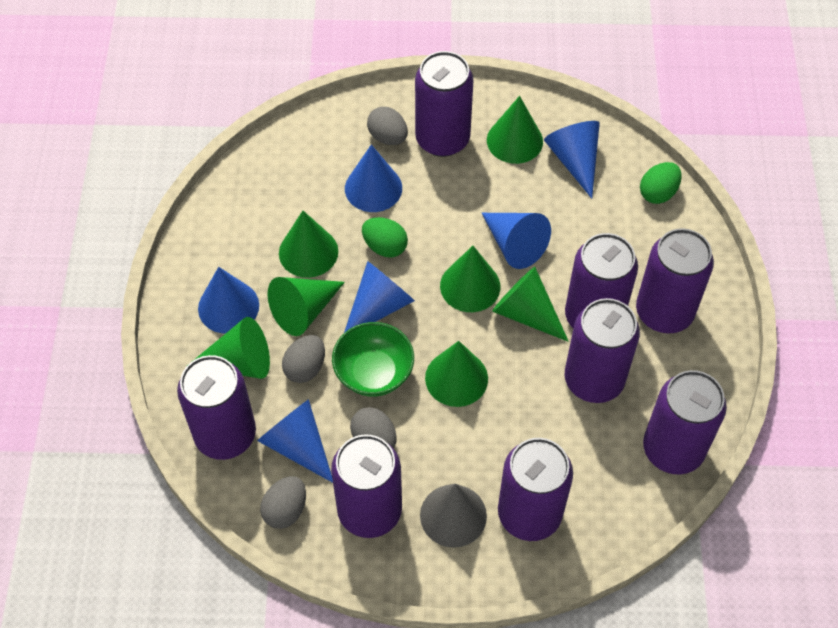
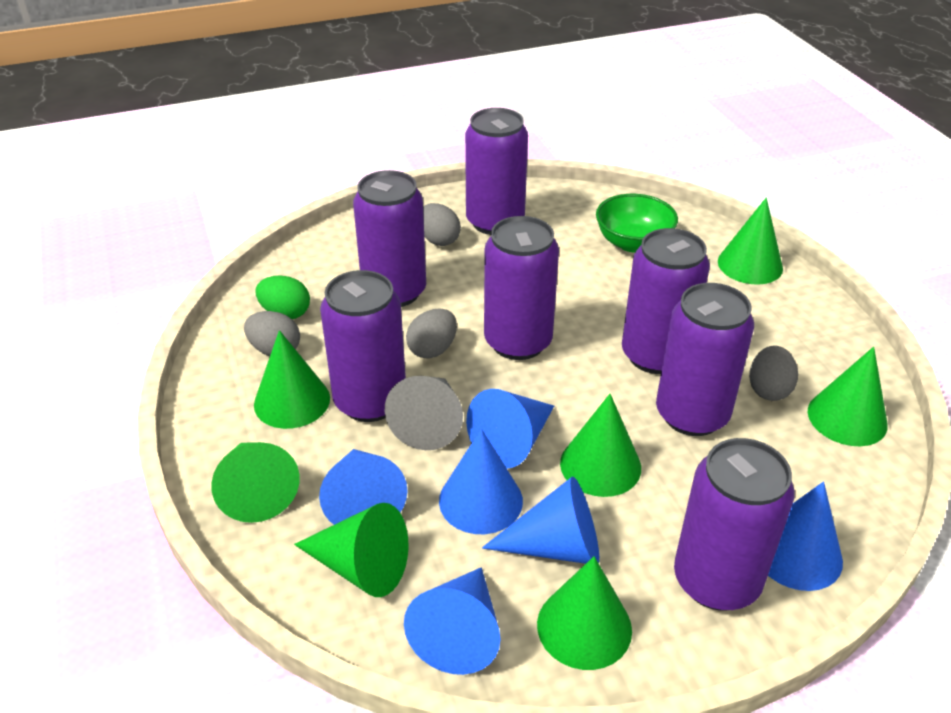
green egg: 2 -> 1
purple can: 8 -> 7

